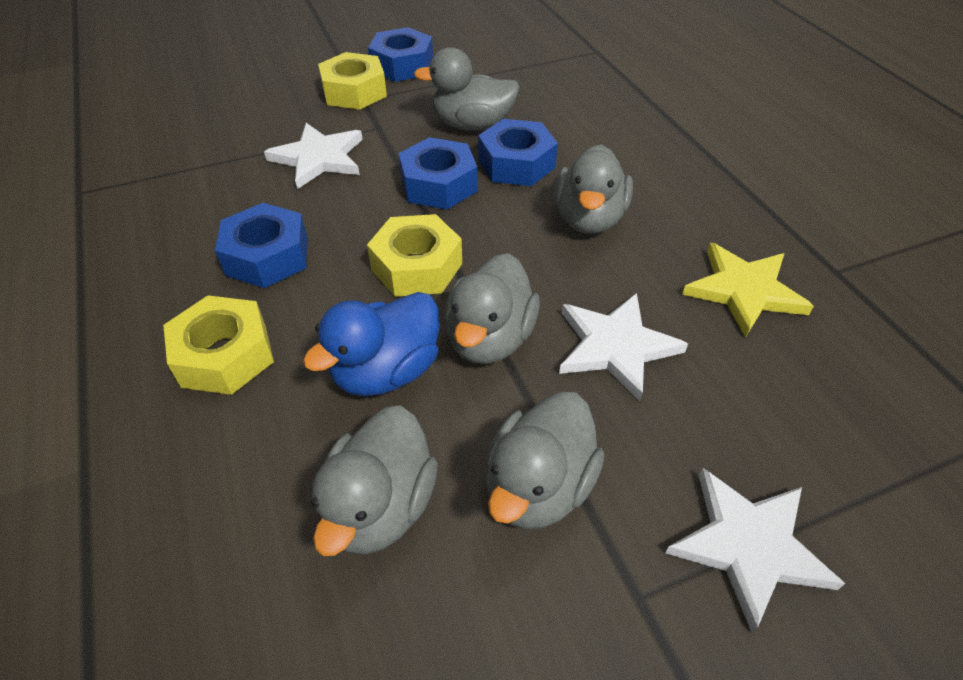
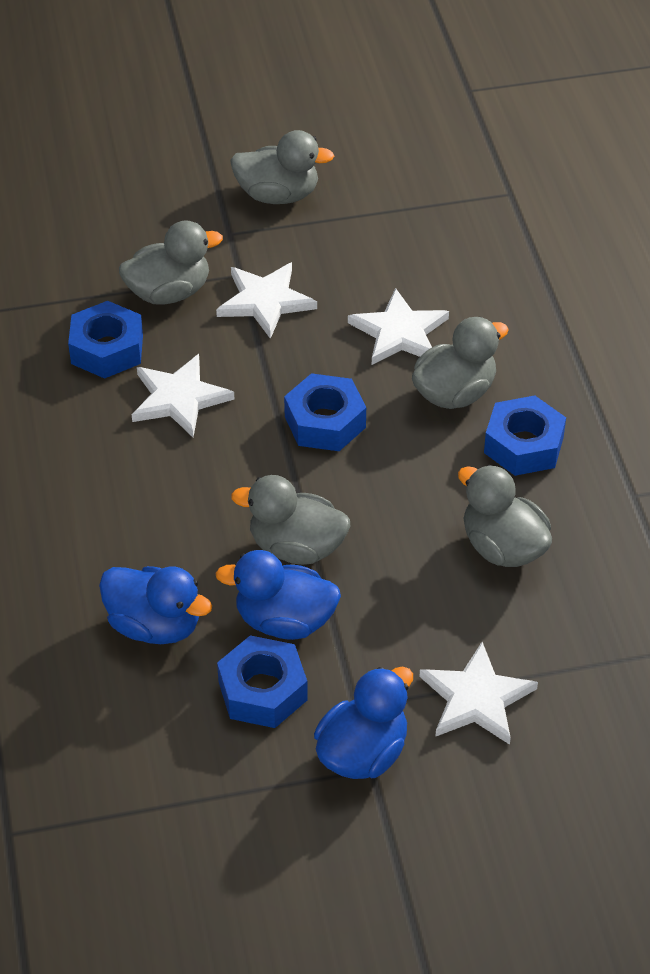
blue duck: 1 -> 3
white star: 3 -> 4
yellow nut: 3 -> 0
yellow star: 1 -> 0

